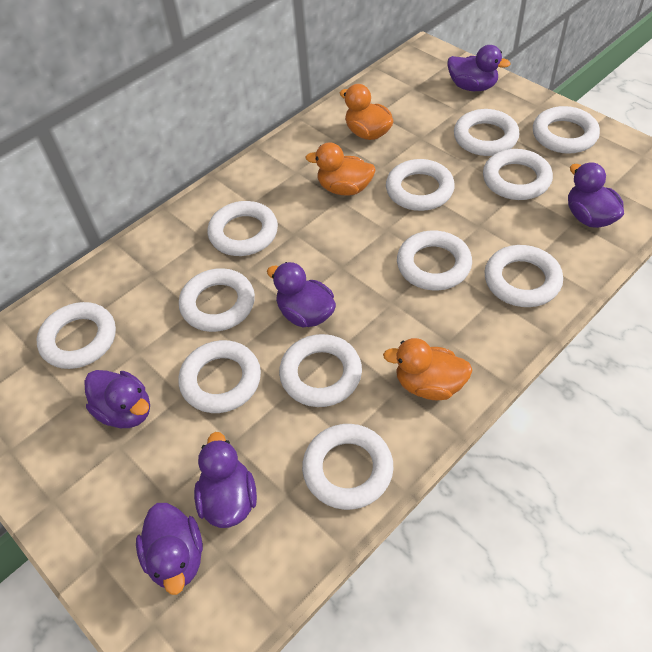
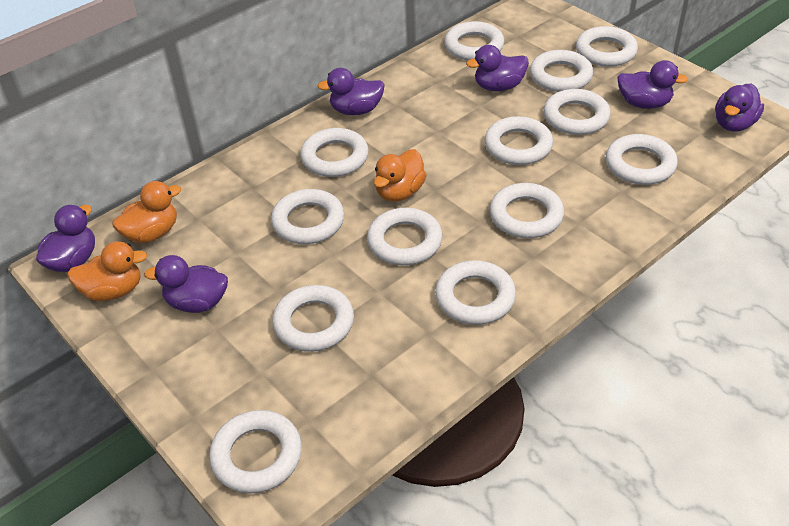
white ring: 12 -> 13

